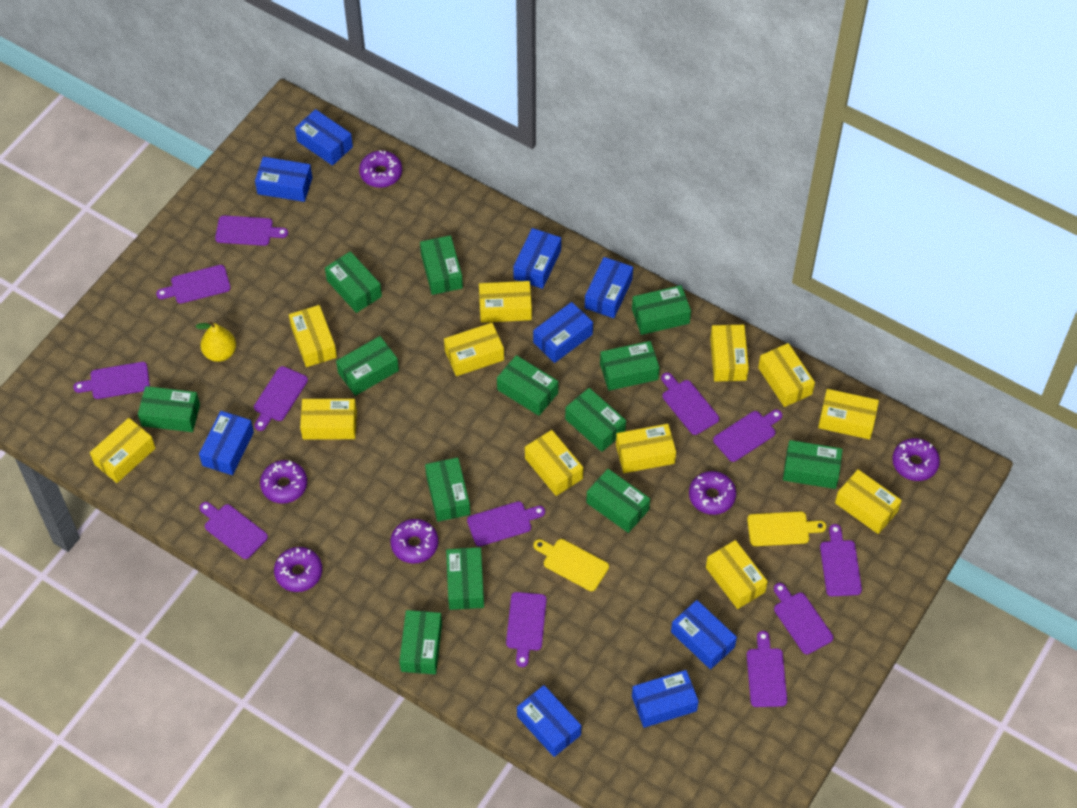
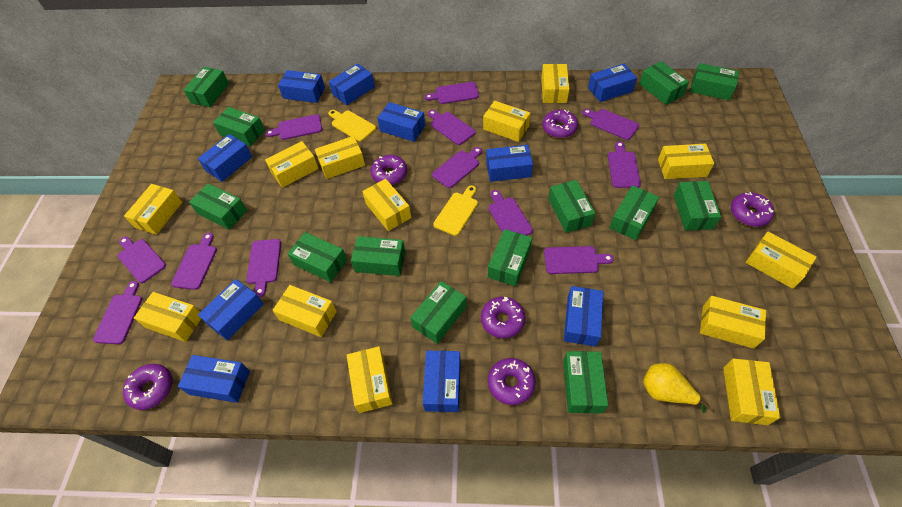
blue box: 9 -> 10
yellow box: 12 -> 13

